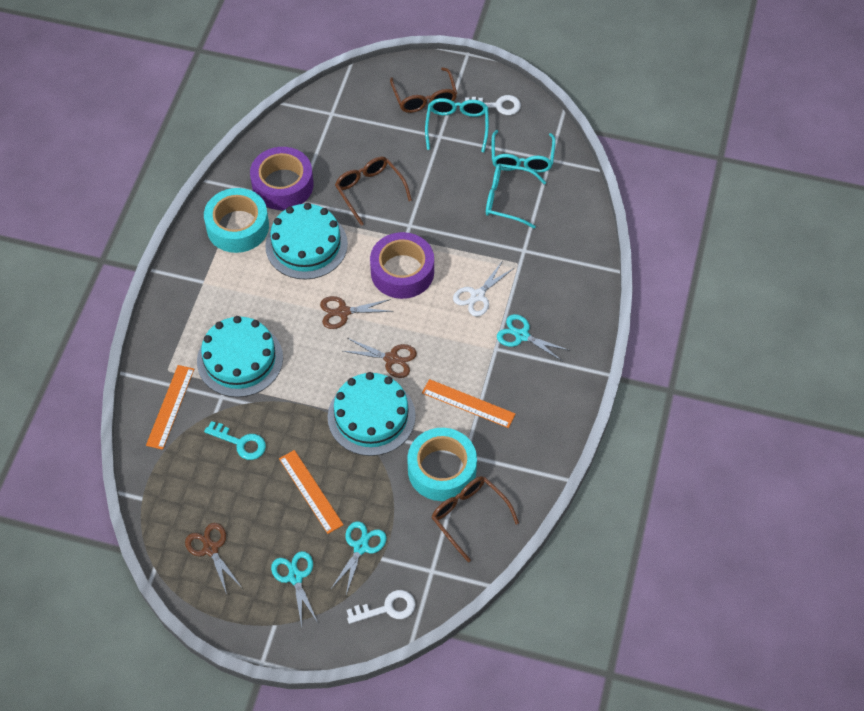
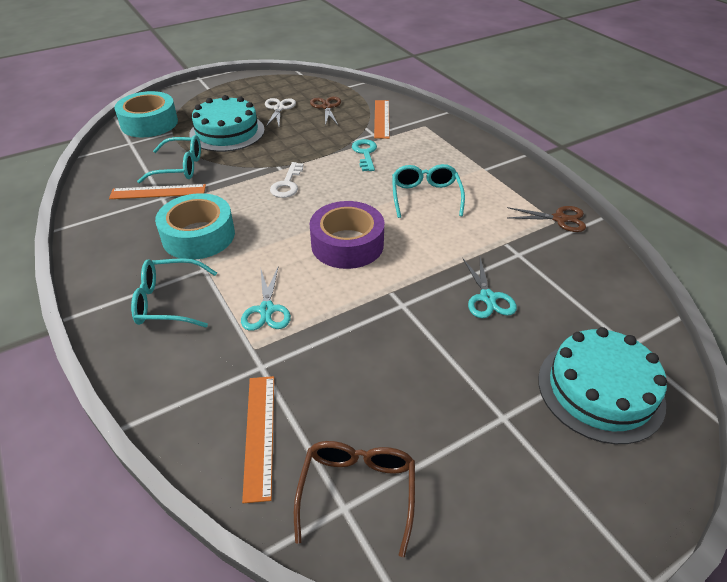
brown glasses: 3 -> 1
brown scissors: 3 -> 2
purple tape: 2 -> 1
turquoise cake: 3 -> 2
turquoise scissors: 3 -> 2
white key: 2 -> 1

